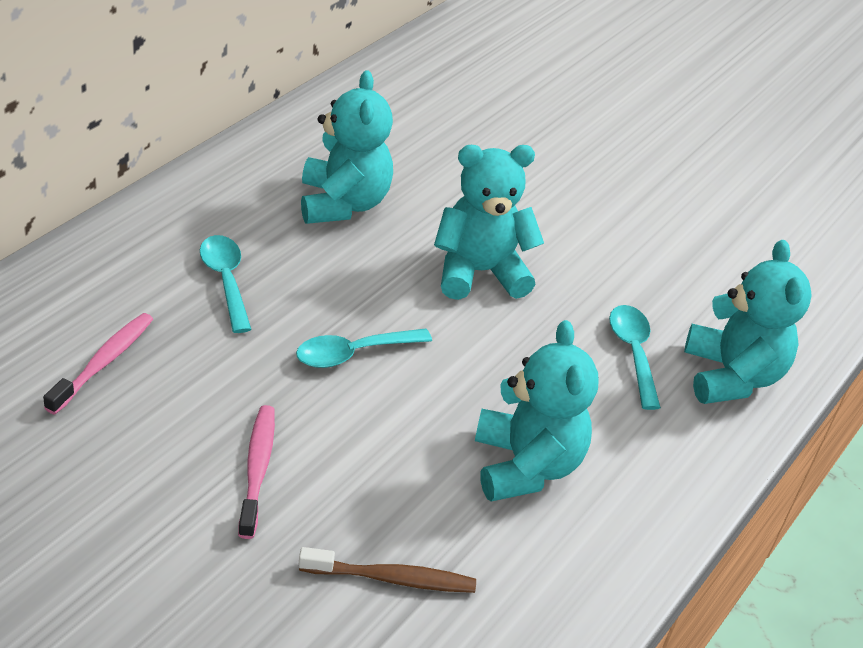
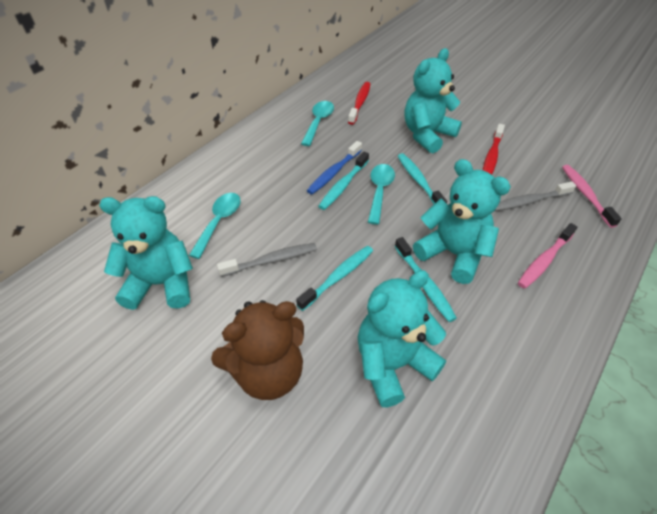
blue toothbrush: 0 -> 1
brown teddy bear: 0 -> 1
brown toothbrush: 1 -> 0
grey toothbrush: 0 -> 2
red toothbrush: 0 -> 2
turquoise toothbrush: 0 -> 4

